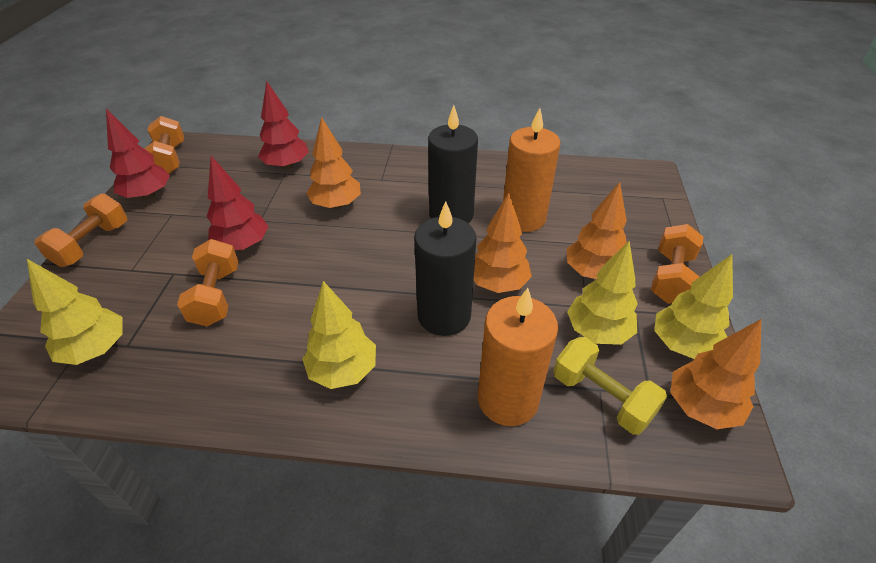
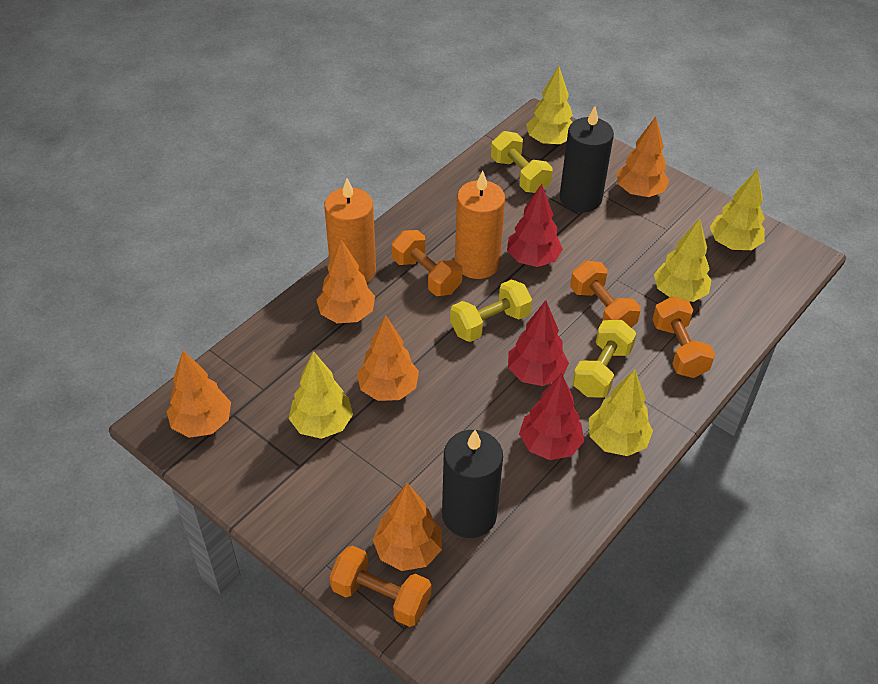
orange tree: 4 -> 5
yellow dumbbell: 1 -> 3
yellow tree: 4 -> 5

